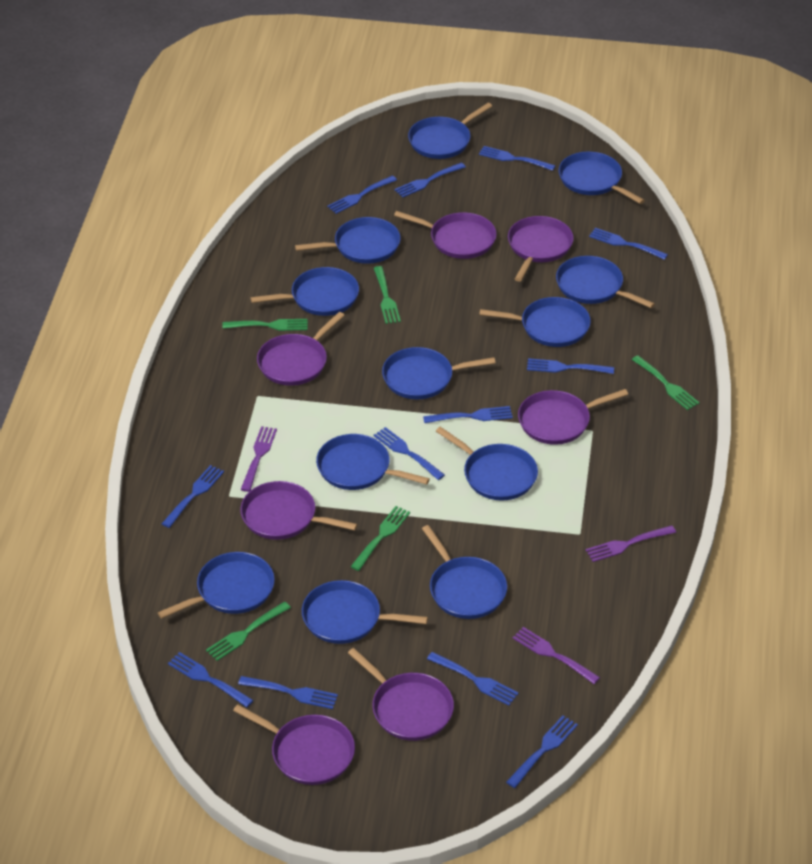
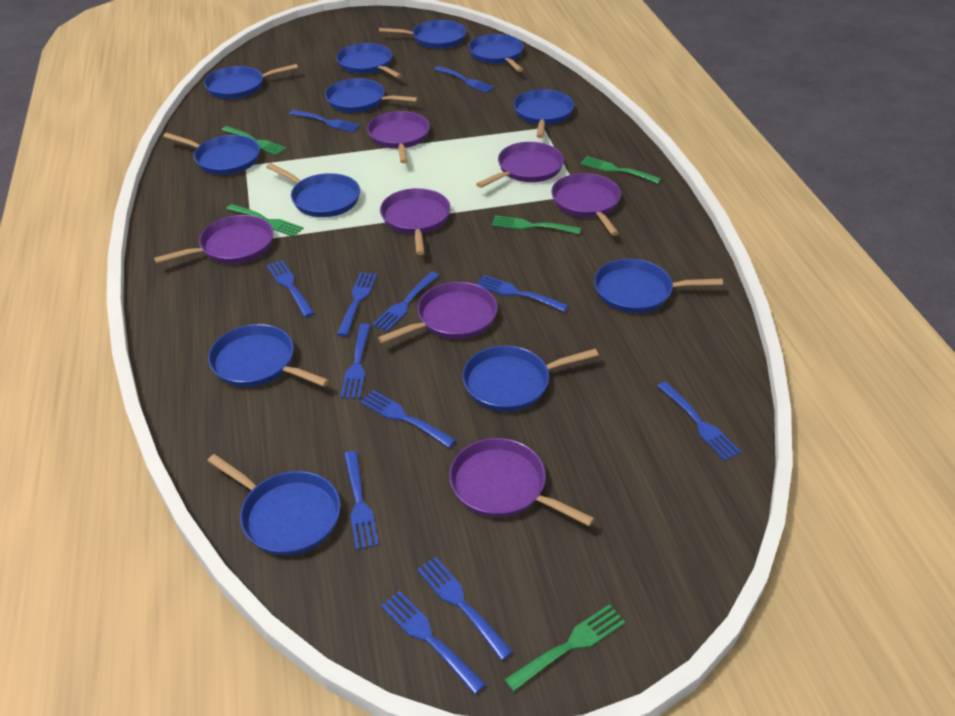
purple fork: 3 -> 0

